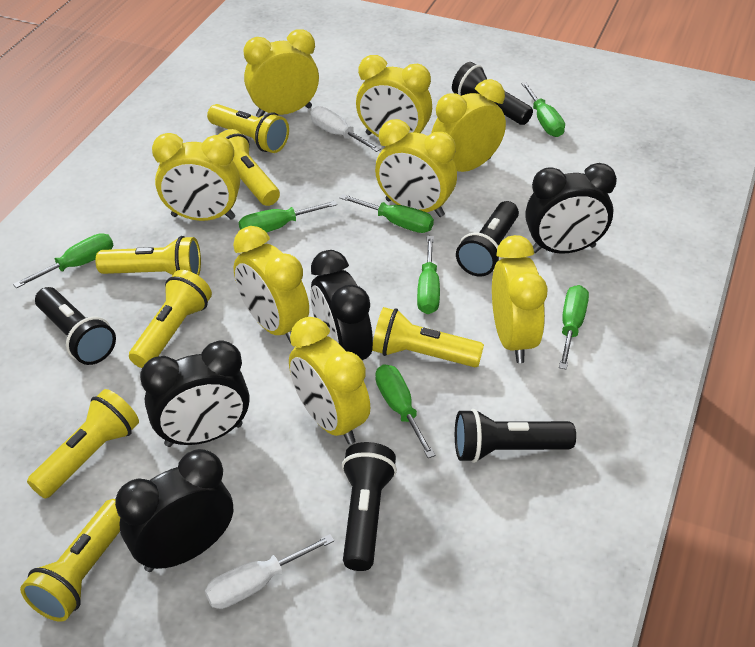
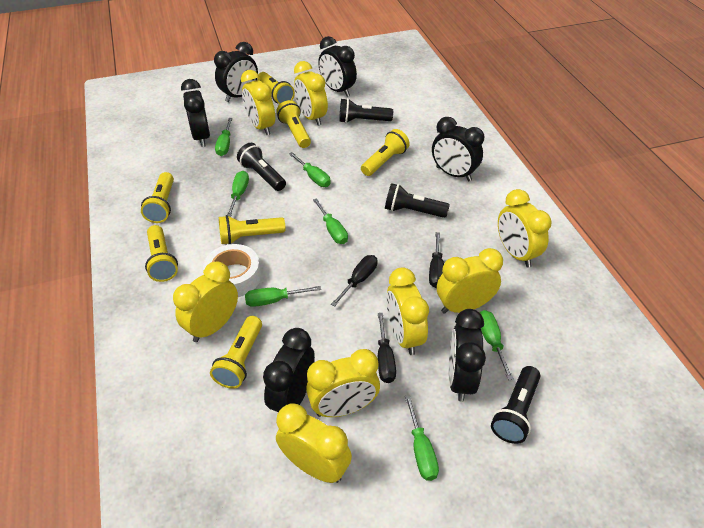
black clock: 4 -> 6
black flashlight: 5 -> 4
black screwdriver: 0 -> 3
white screwdriver: 2 -> 0
white tape: 0 -> 1

